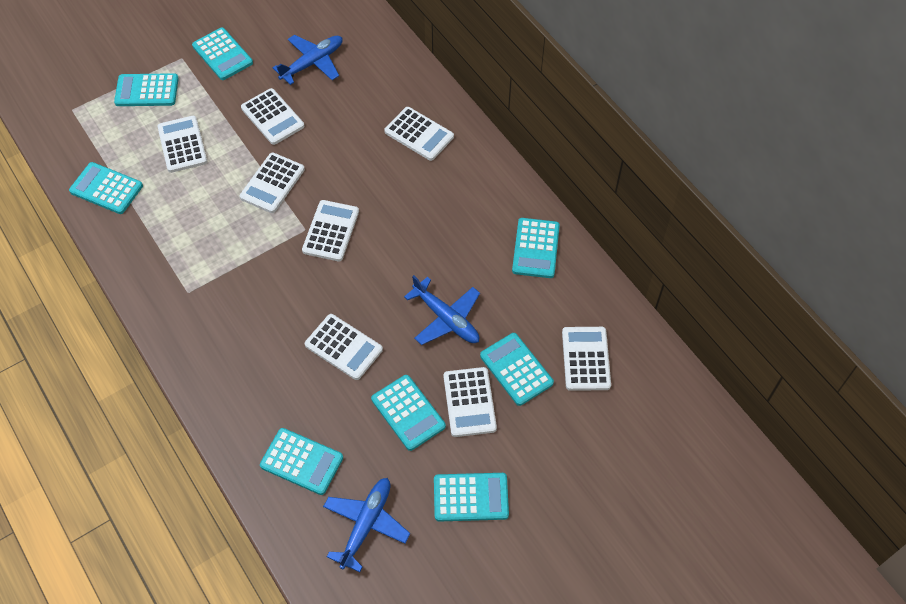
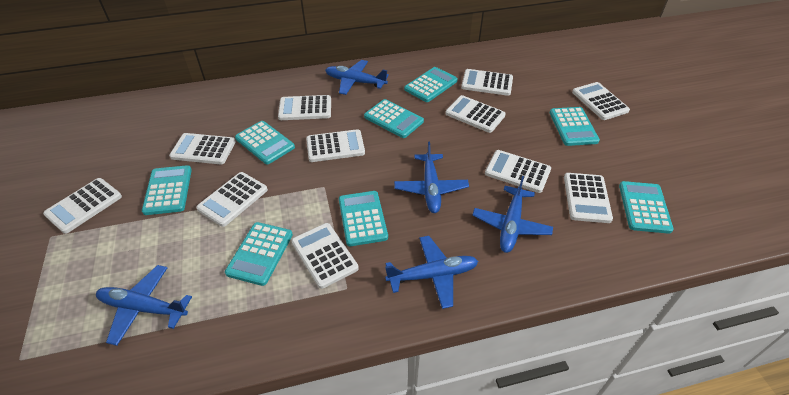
blue plane: 3 -> 5
white calculator: 8 -> 11

